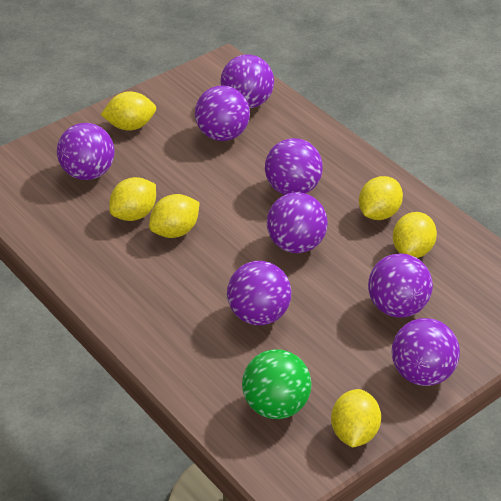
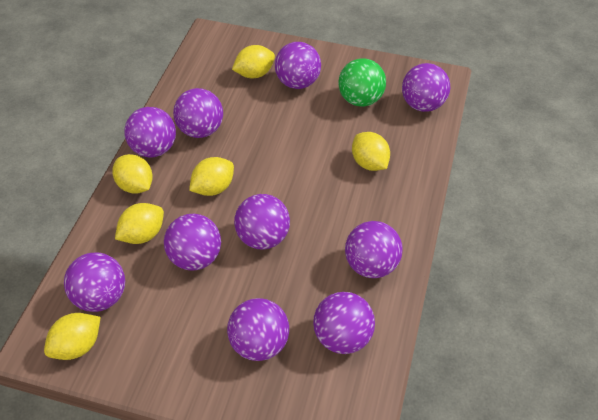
purple ball: 8 -> 10

